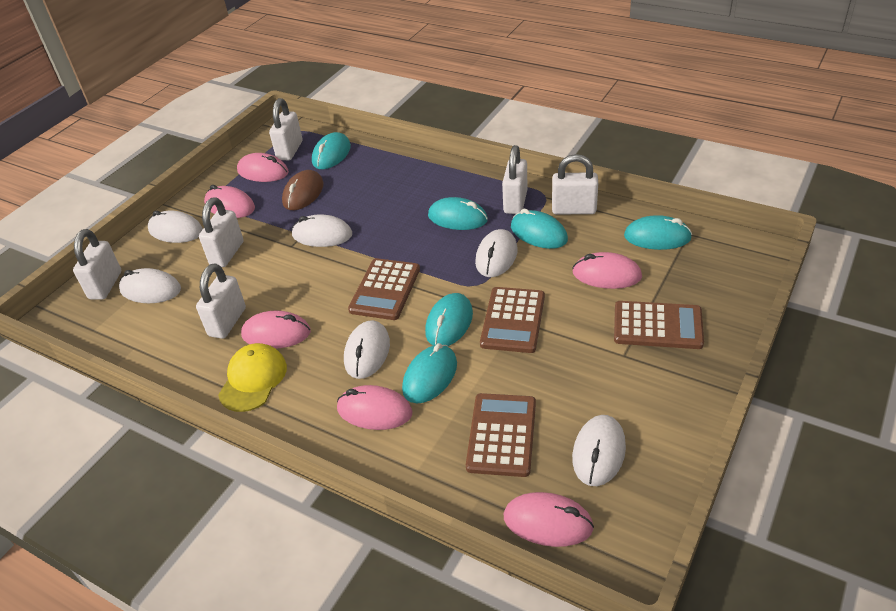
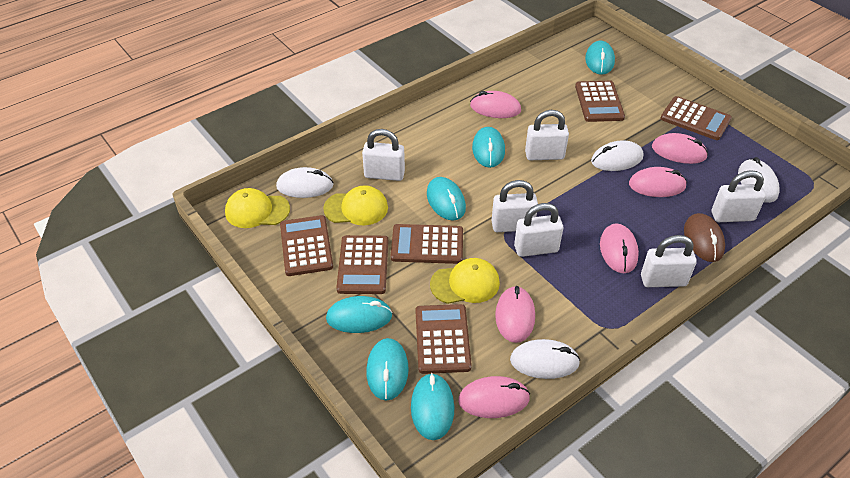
brown calculator: 4 -> 6
white mouse: 6 -> 4
yellow cap: 1 -> 3

